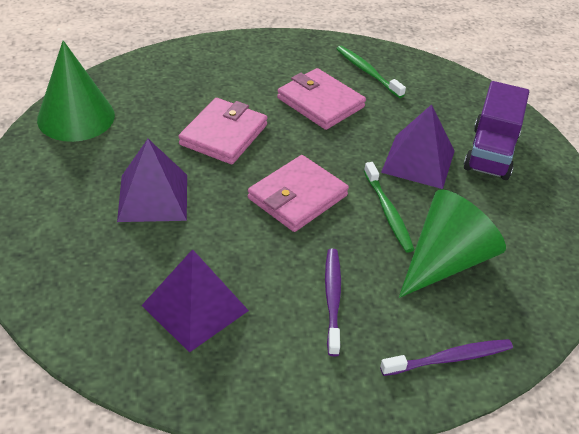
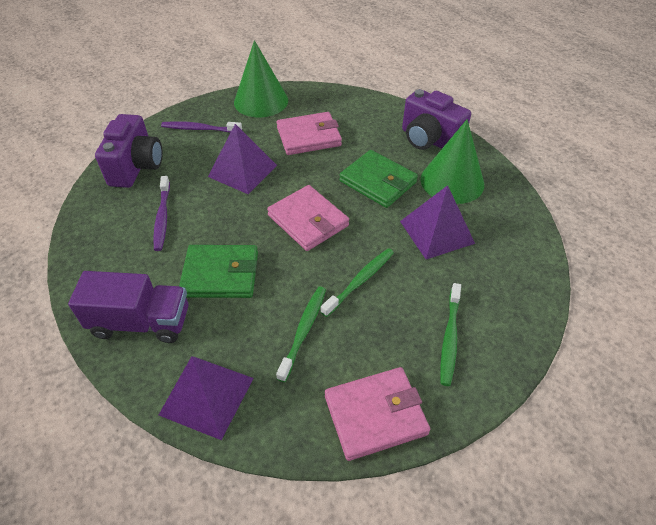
green toothbrush: 2 -> 3
green wallet: 0 -> 2
purple camera: 0 -> 2

